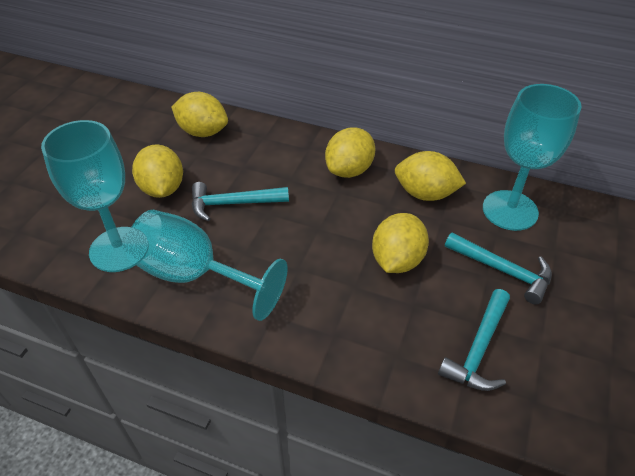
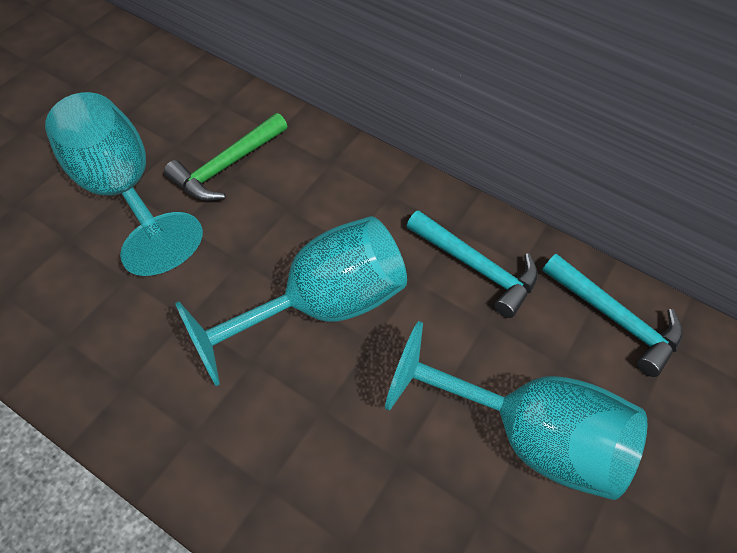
green hammer: 0 -> 1
turquoise hammer: 3 -> 2
yellow lemon: 5 -> 0

